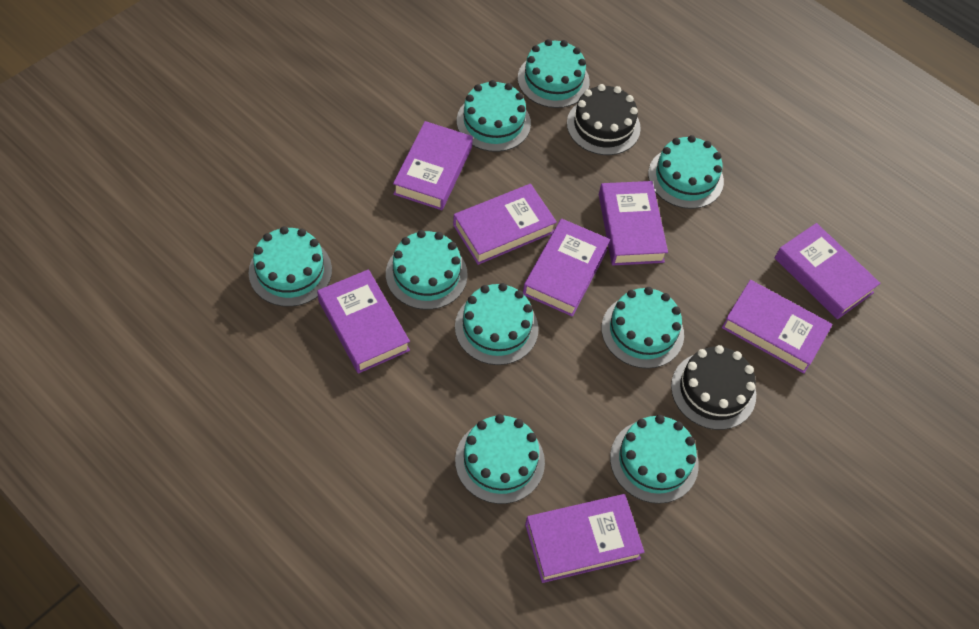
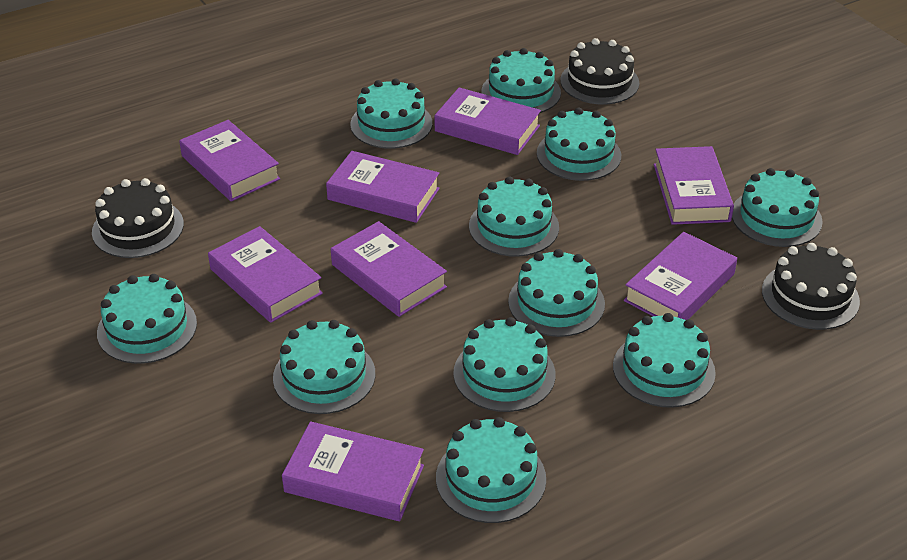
black cake: 2 -> 3
turquoise cake: 9 -> 11

